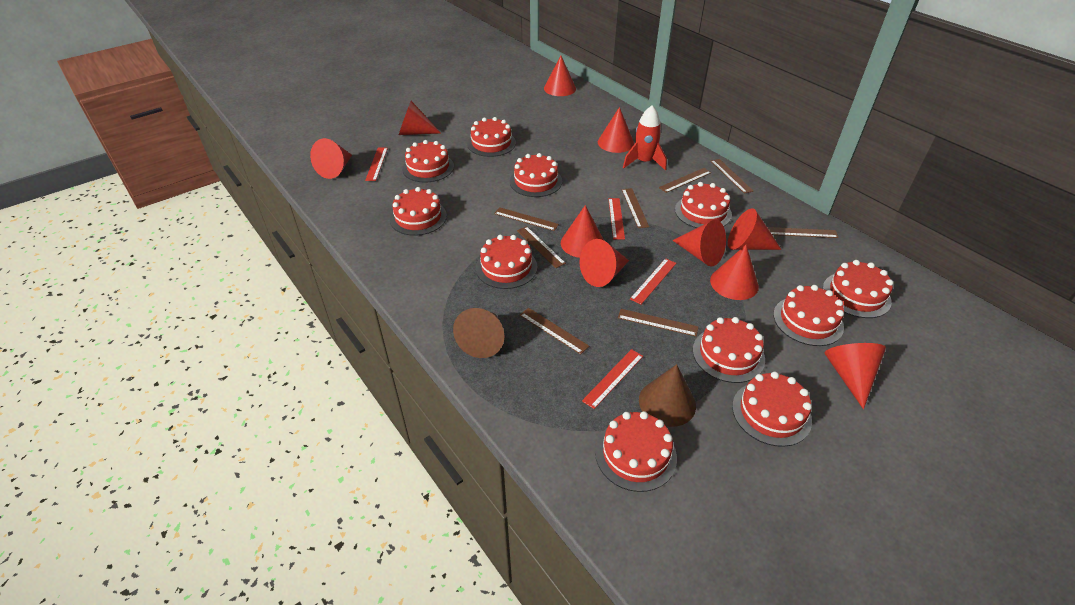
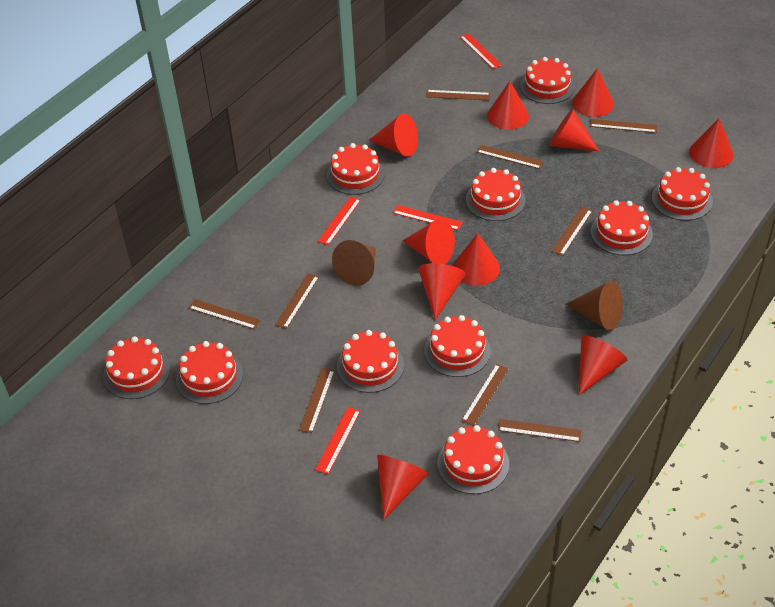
brown ruler: 8 -> 9
red cake: 11 -> 10
red rocket: 1 -> 0

